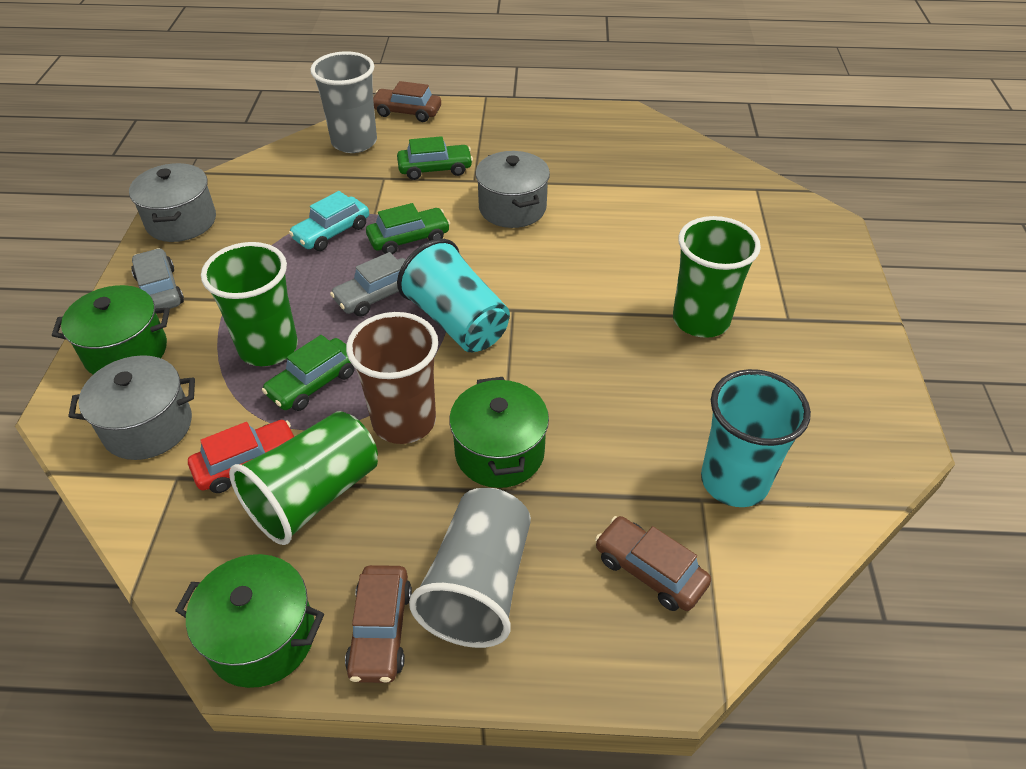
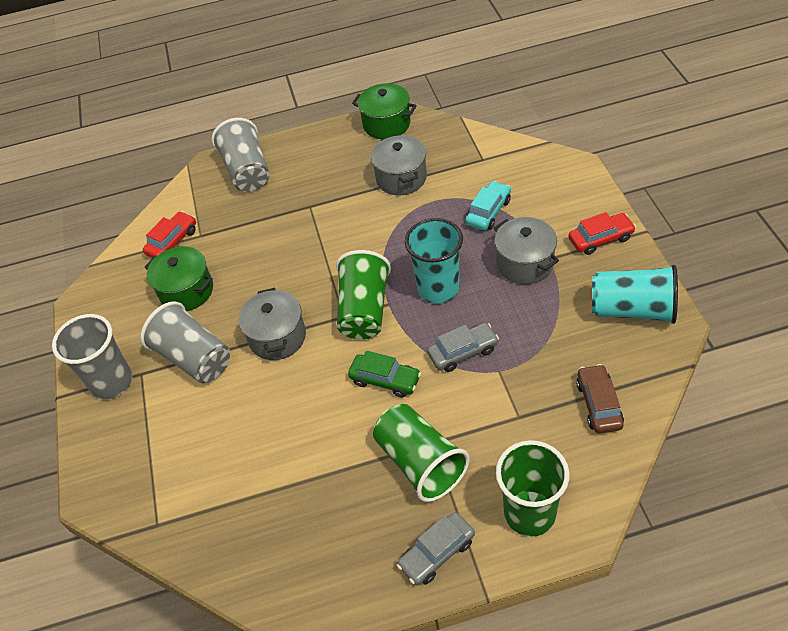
brown car: 3 -> 1
brown cup: 1 -> 0
green car: 3 -> 1
green pot: 3 -> 2
grey cup: 2 -> 3
red car: 1 -> 2

